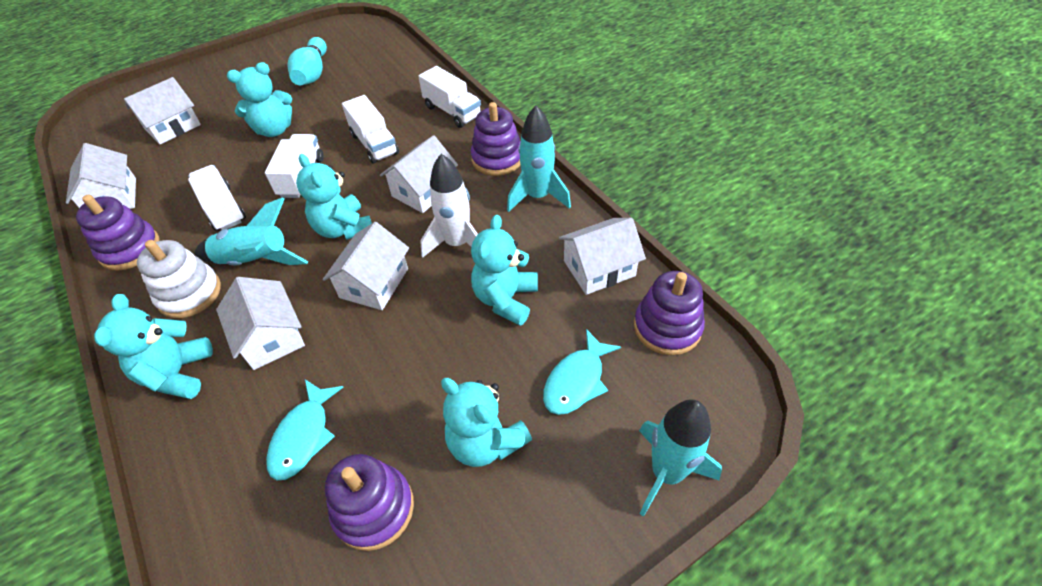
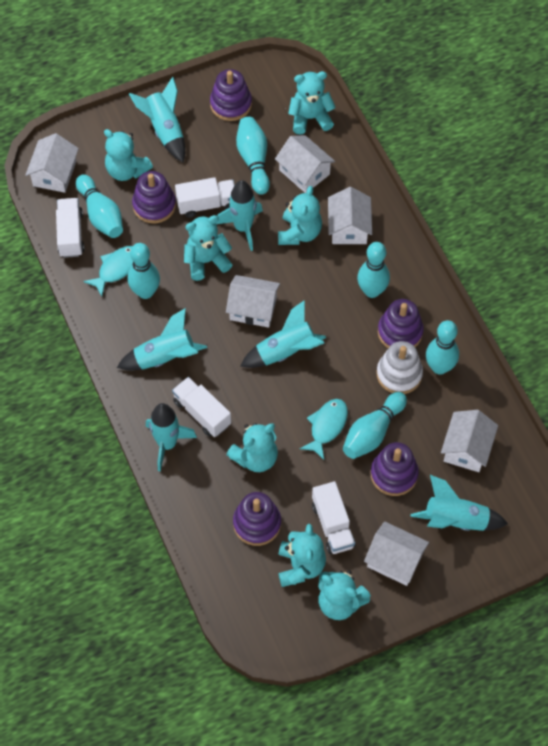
purple stacking toy: 4 -> 5
turquoise bowling pin: 1 -> 6
turquoise rocket: 3 -> 6
turquoise teddy bear: 5 -> 7
white rocket: 1 -> 0

